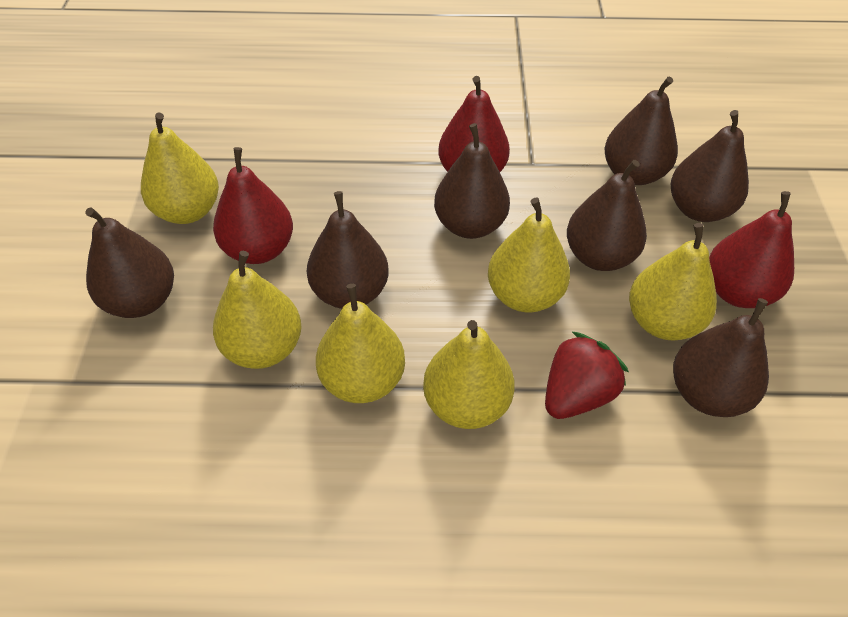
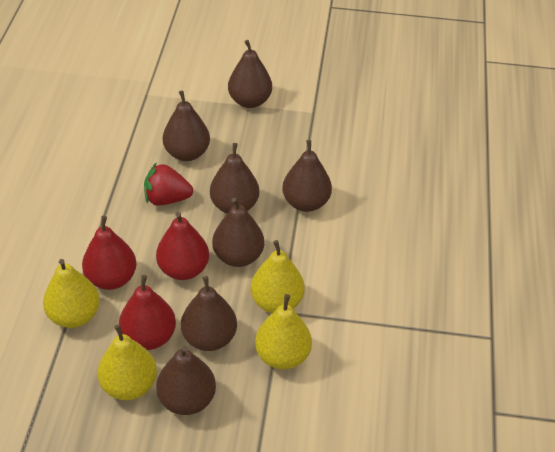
yellow pear: 6 -> 4

